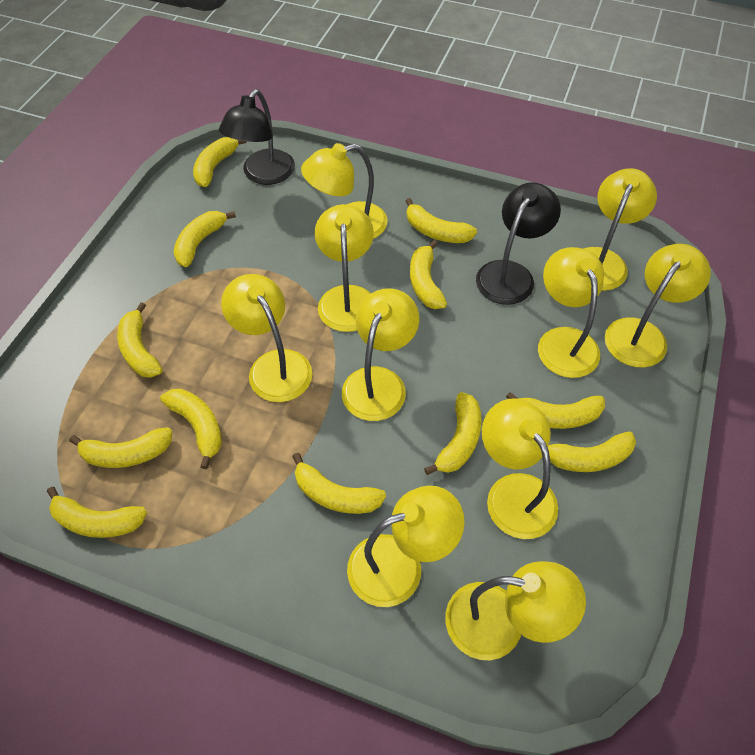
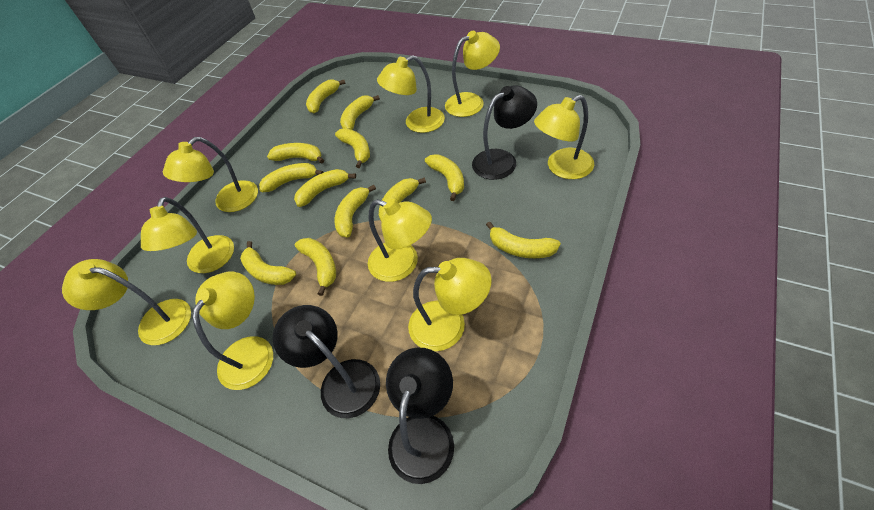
black lamp: 2 -> 3
yellow lamp: 10 -> 9

